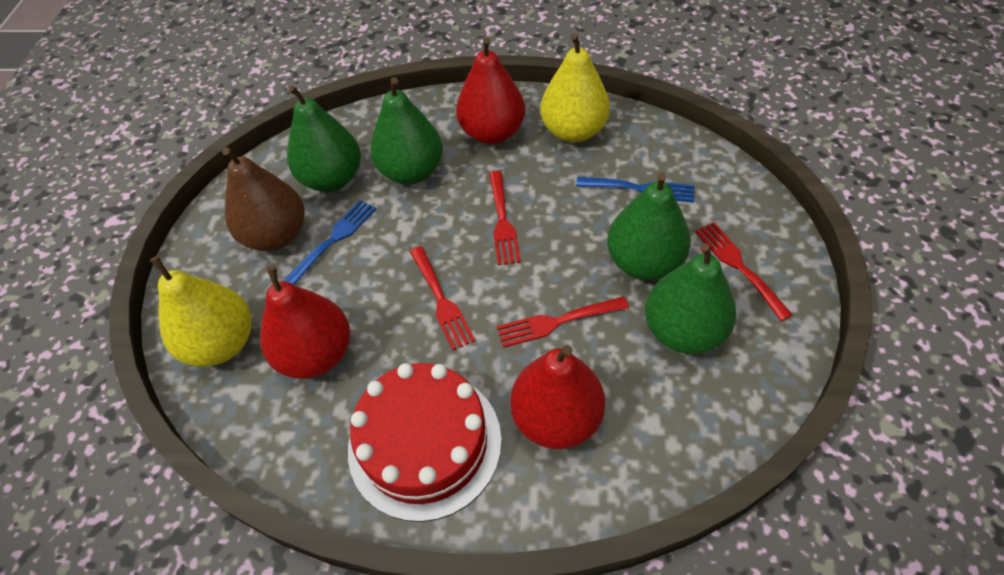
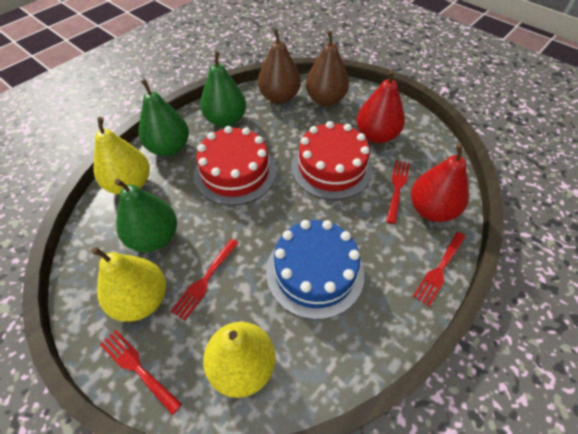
blue cake: 0 -> 1
blue fork: 2 -> 0
brown pear: 1 -> 2
green pear: 4 -> 3
red cake: 1 -> 2
red pear: 3 -> 2
yellow pear: 2 -> 3

